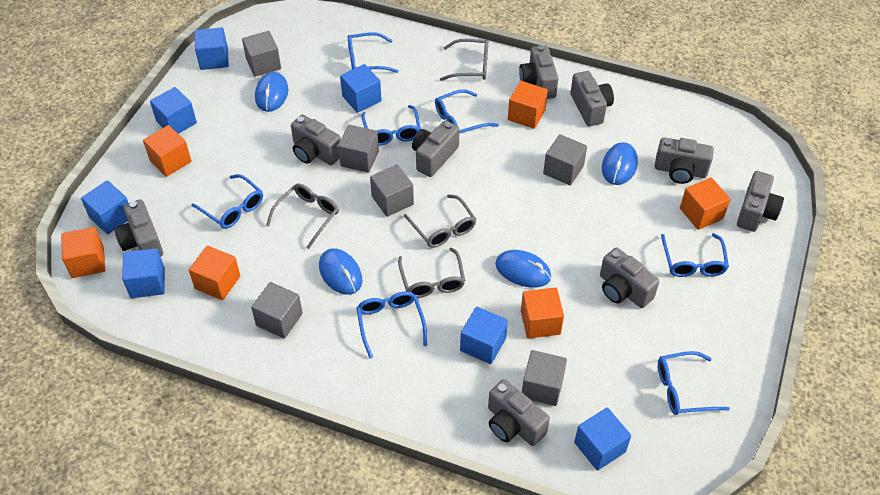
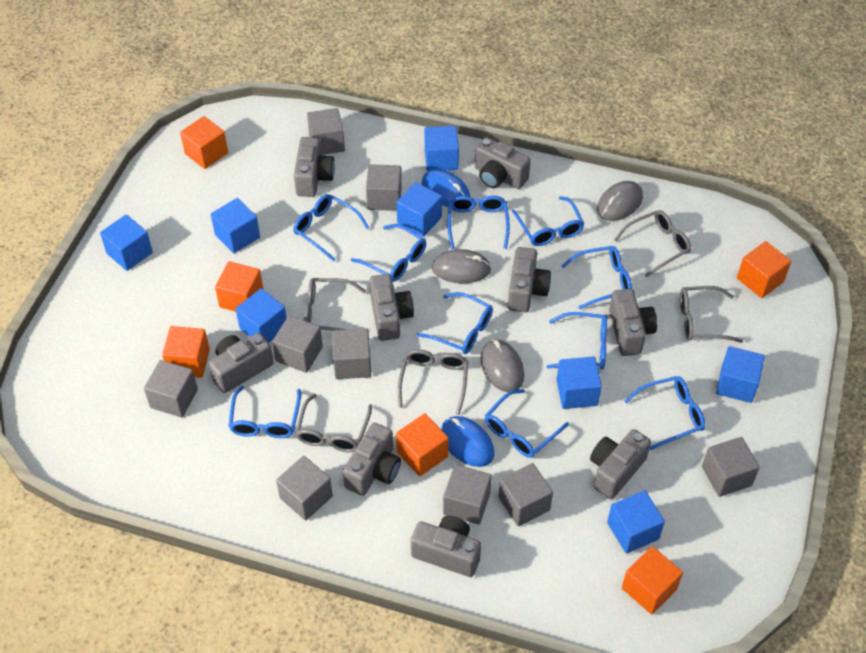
blue cube: 7 -> 8
blue glasses: 7 -> 10
blue mouse: 4 -> 2
grey cube: 6 -> 9
grey glasses: 4 -> 5
grey mouse: 0 -> 3

